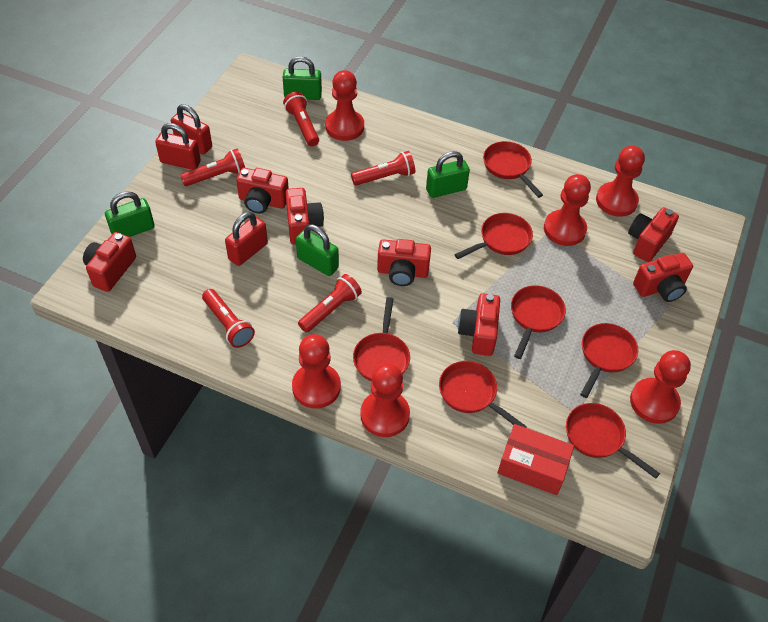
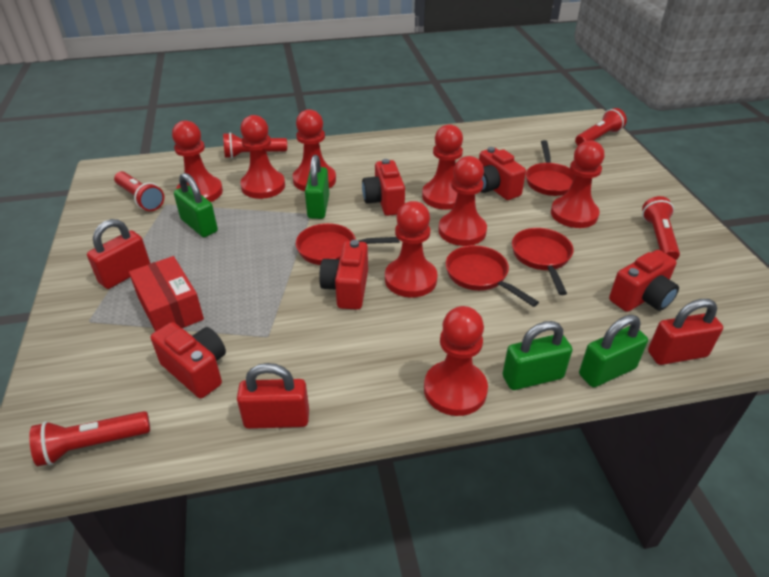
red camera: 7 -> 5
red pan: 7 -> 4
red pawn: 6 -> 8

